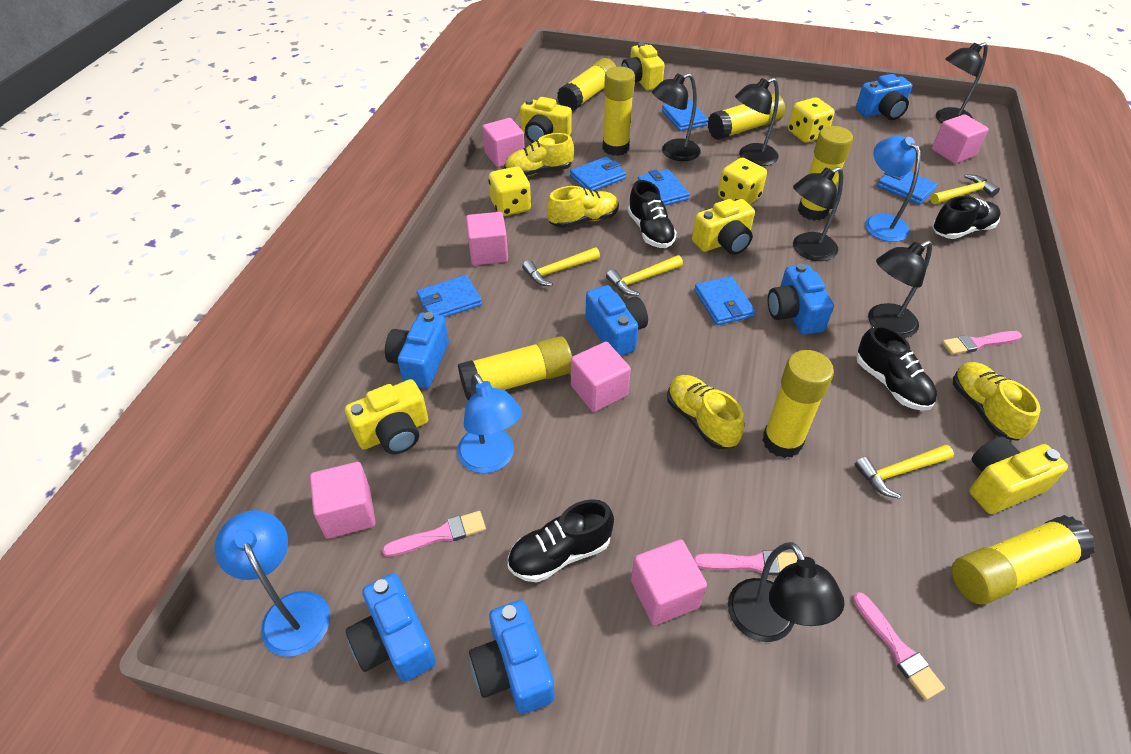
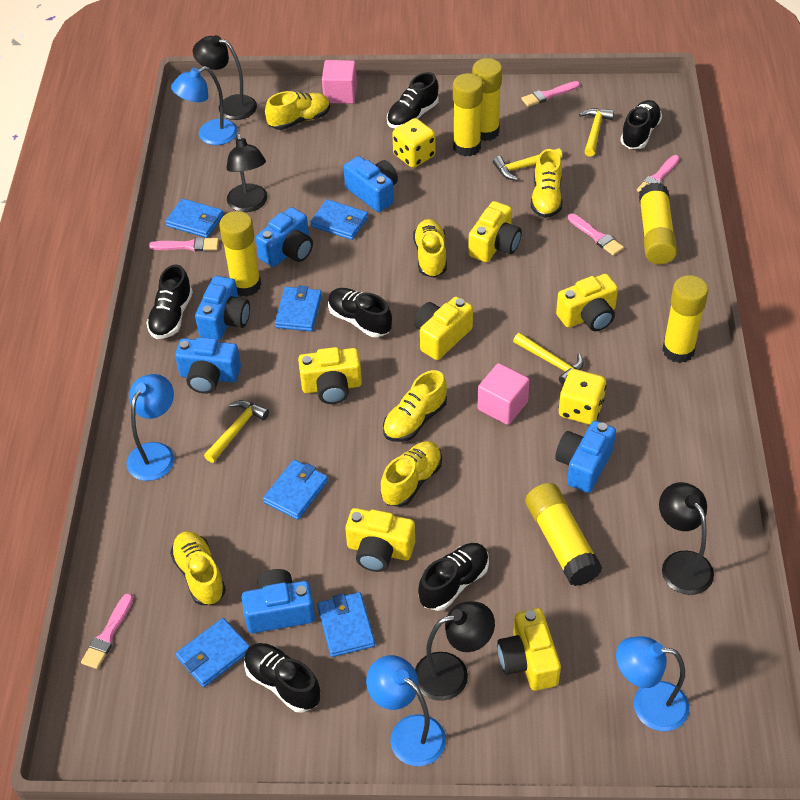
black lamp: 6 -> 4
black shoe: 4 -> 6
blue lamp: 3 -> 4
pink brush: 4 -> 5
pink cube: 6 -> 2
yellow camera: 5 -> 6
yellow dice: 3 -> 2
yellow glue stick: 7 -> 6
yellow shoe: 4 -> 6

